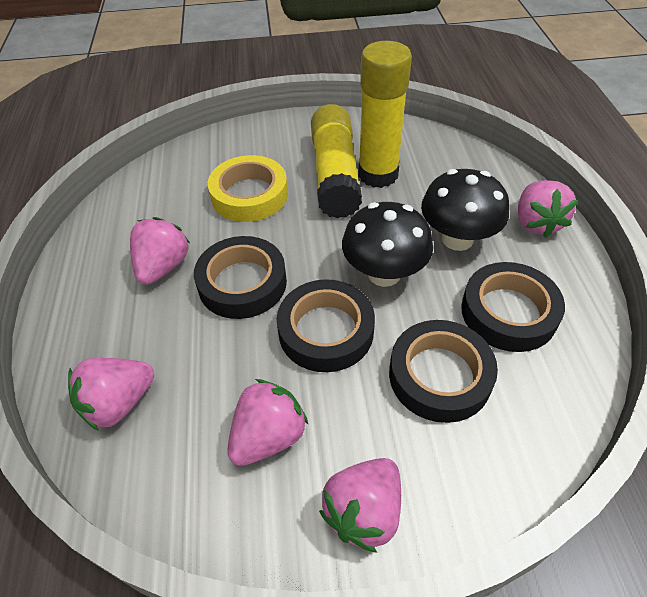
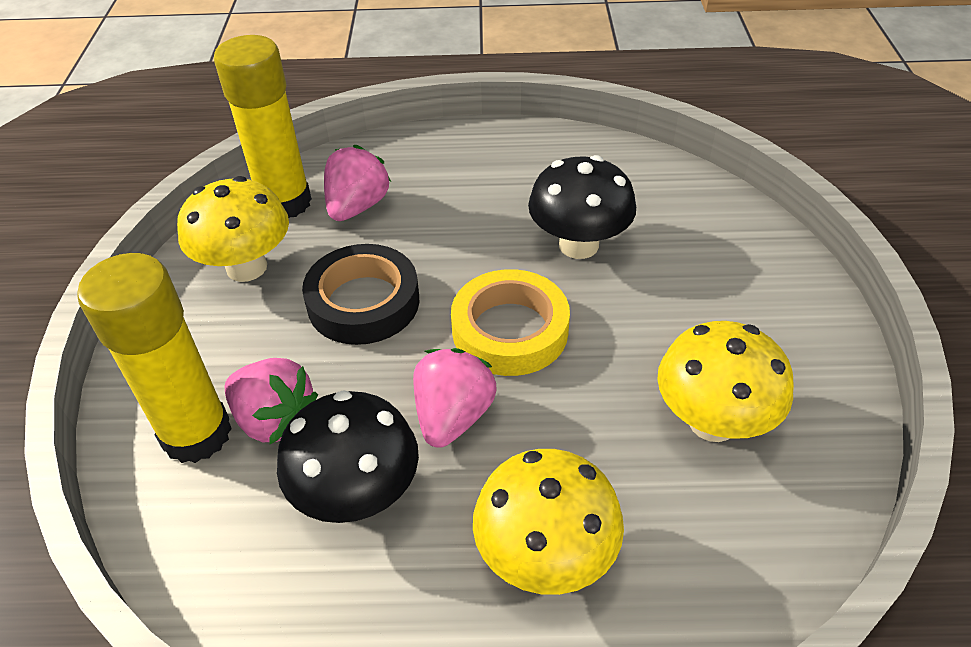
black tape: 4 -> 1
pink strawberry: 5 -> 3
yellow mushroom: 0 -> 3

